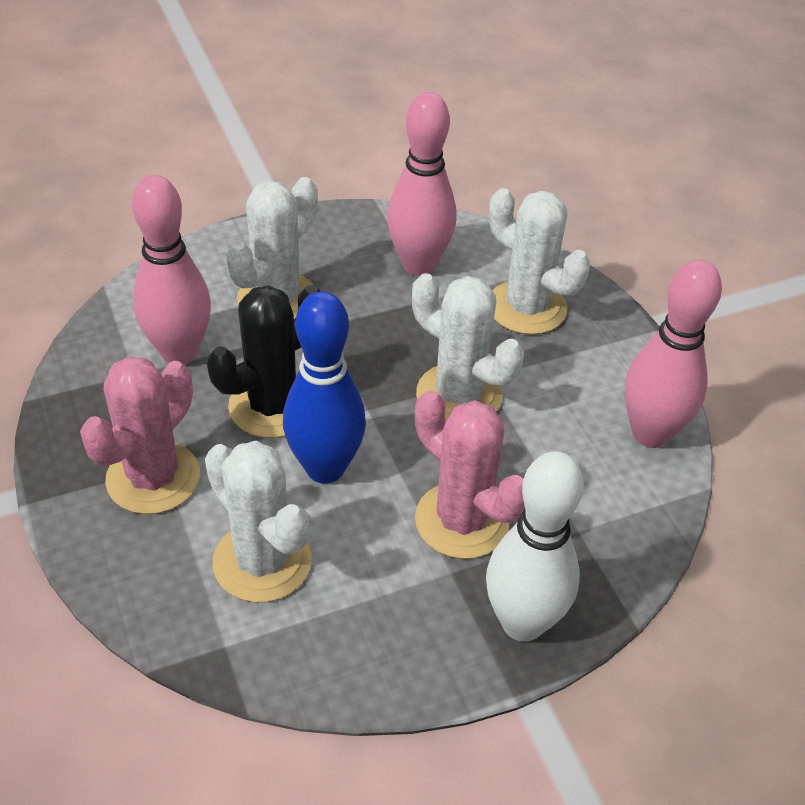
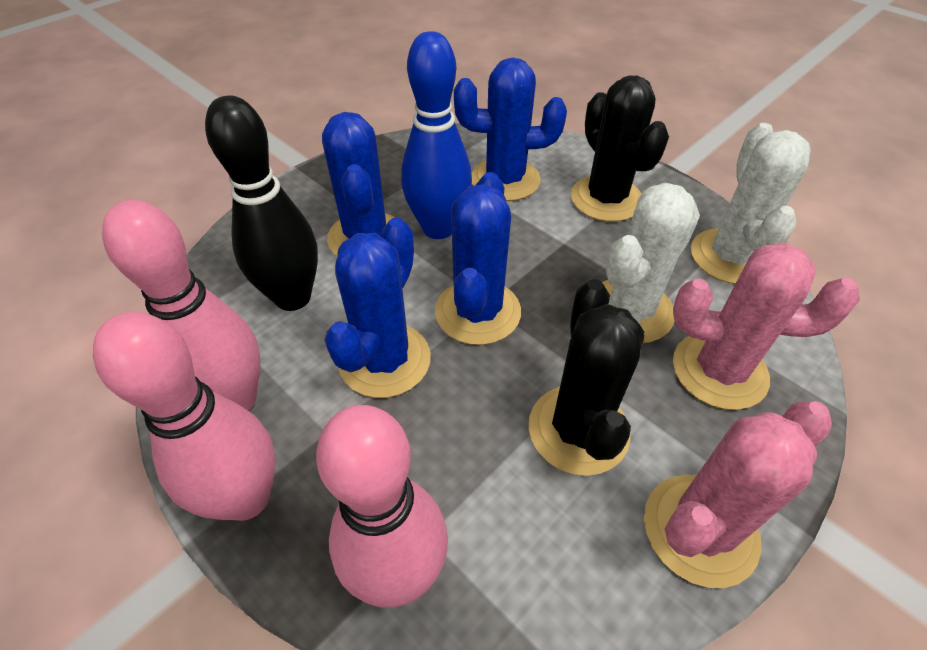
black bowling pin: 0 -> 1
black cactus: 1 -> 2
blue cactus: 0 -> 4
white bowling pin: 1 -> 0
white cactus: 4 -> 2

